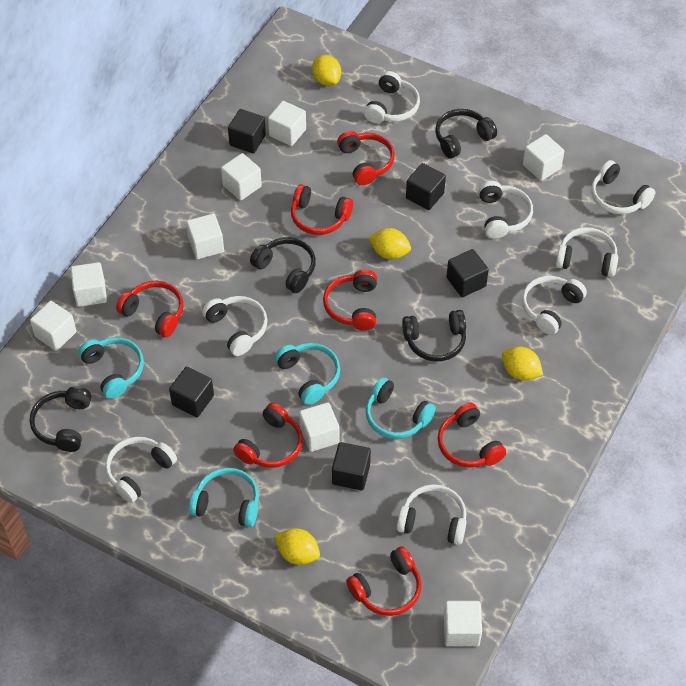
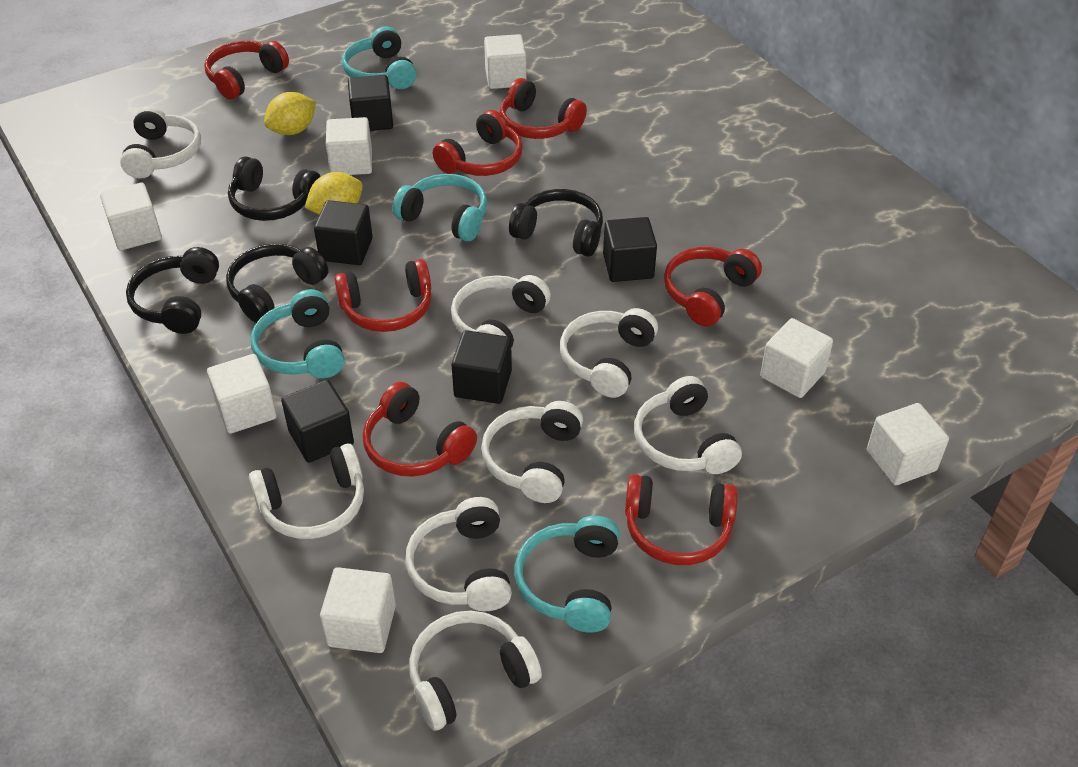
white cube: 8 -> 7
yellow lemon: 4 -> 2

